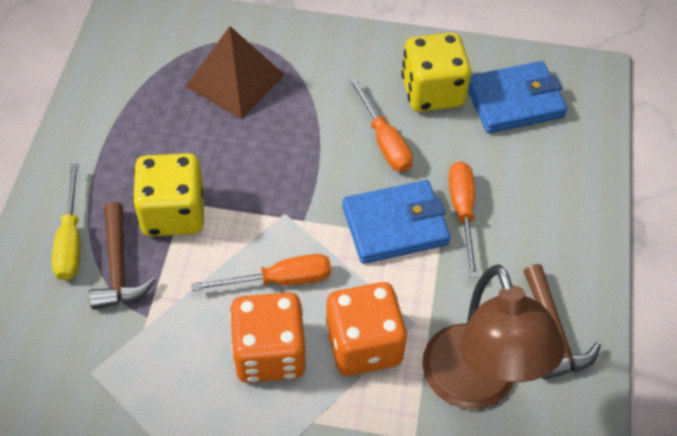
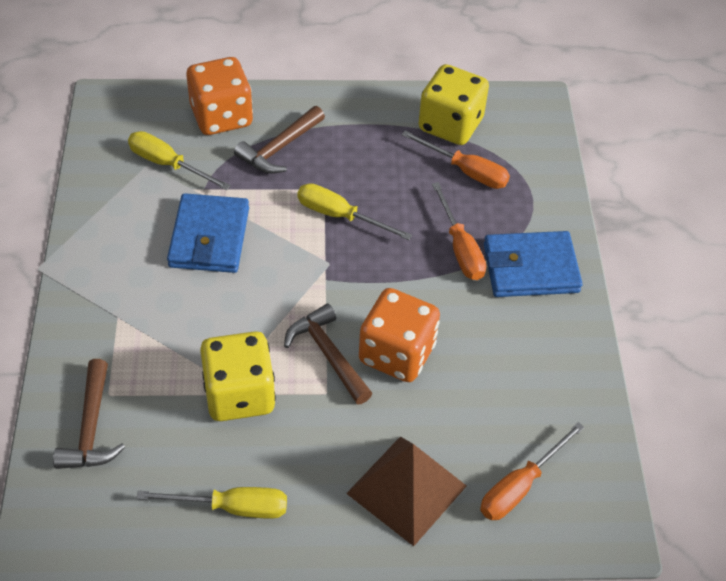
brown hammer: 2 -> 3
brown lamp: 1 -> 0
yellow screwdriver: 1 -> 3

